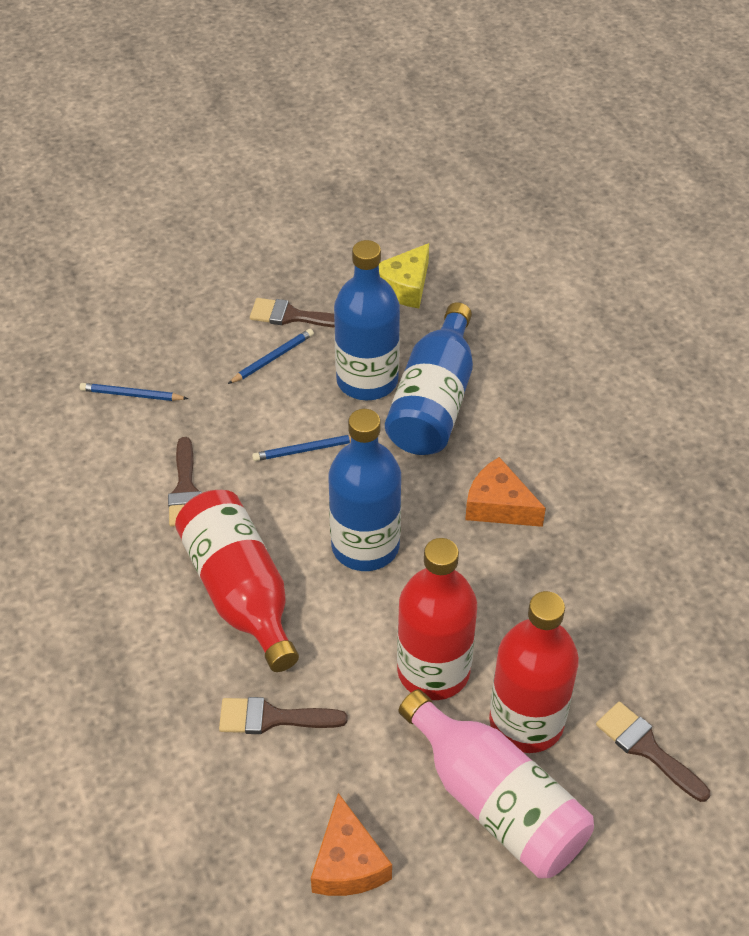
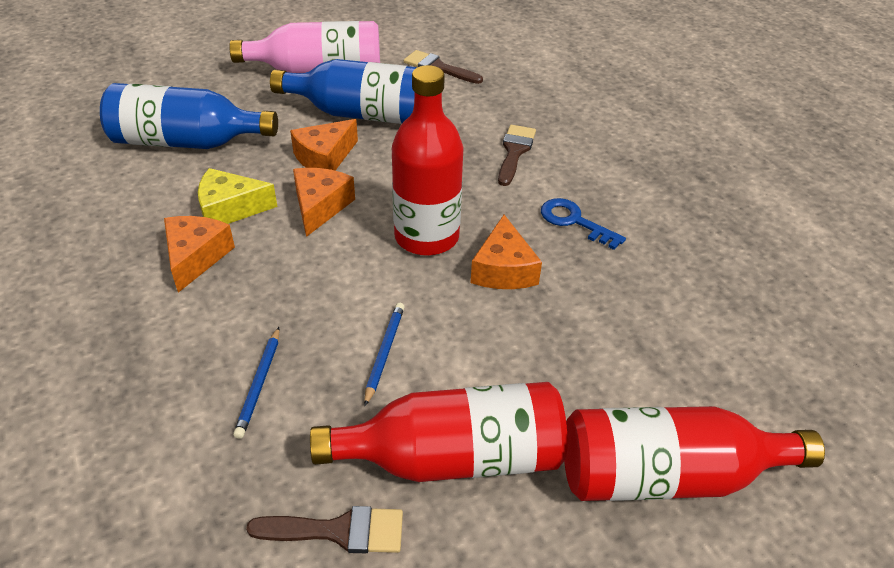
blue bottle: 3 -> 2
blue key: 0 -> 1
blue pencil: 3 -> 2
brown brush: 4 -> 3
orange cheese: 2 -> 4

